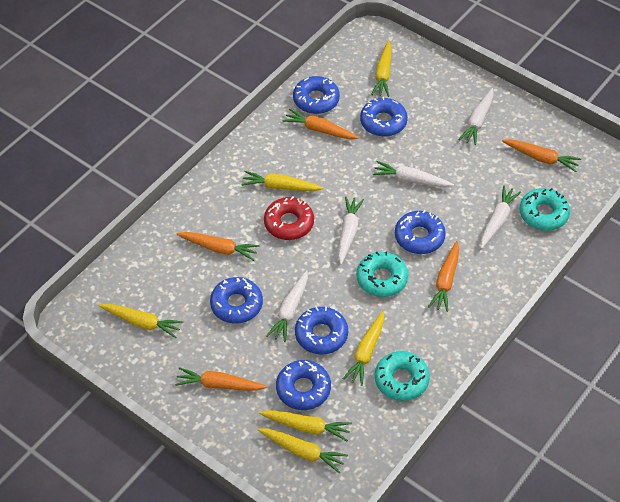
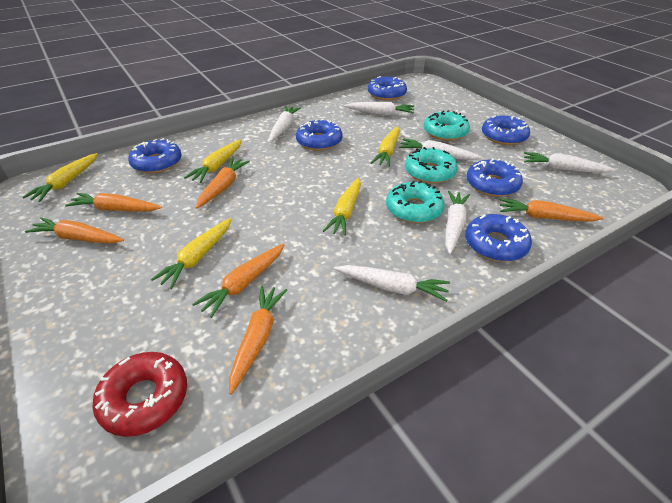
orange carrot: 5 -> 6
white carrot: 5 -> 6
yellow carrot: 6 -> 5

